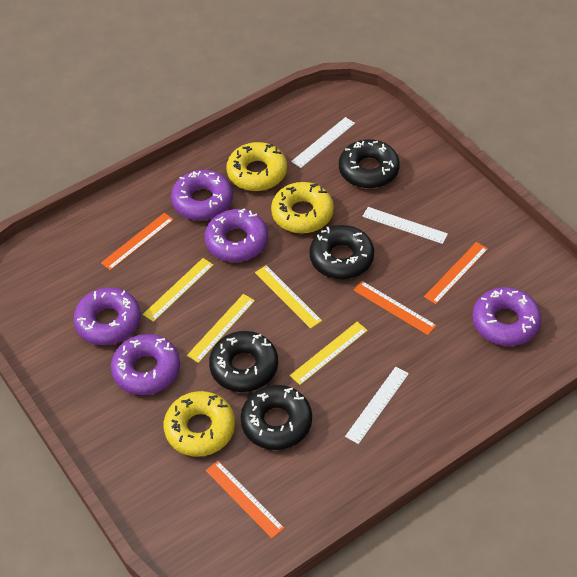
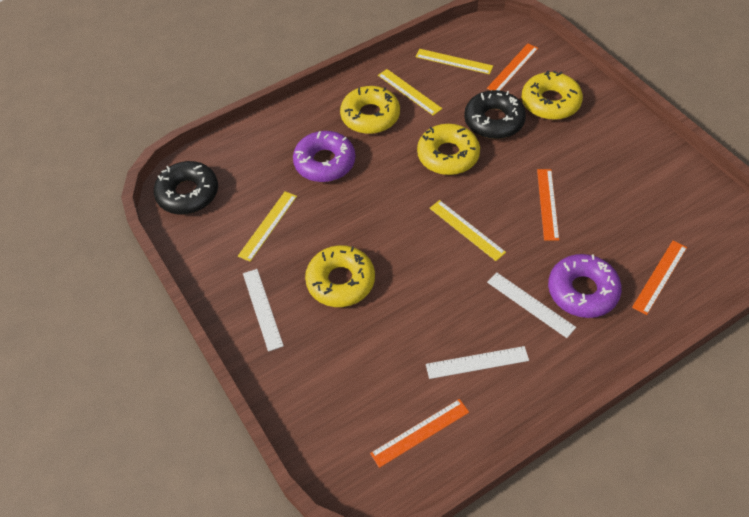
black donut: 4 -> 2
purple donut: 5 -> 2
yellow donut: 3 -> 4

